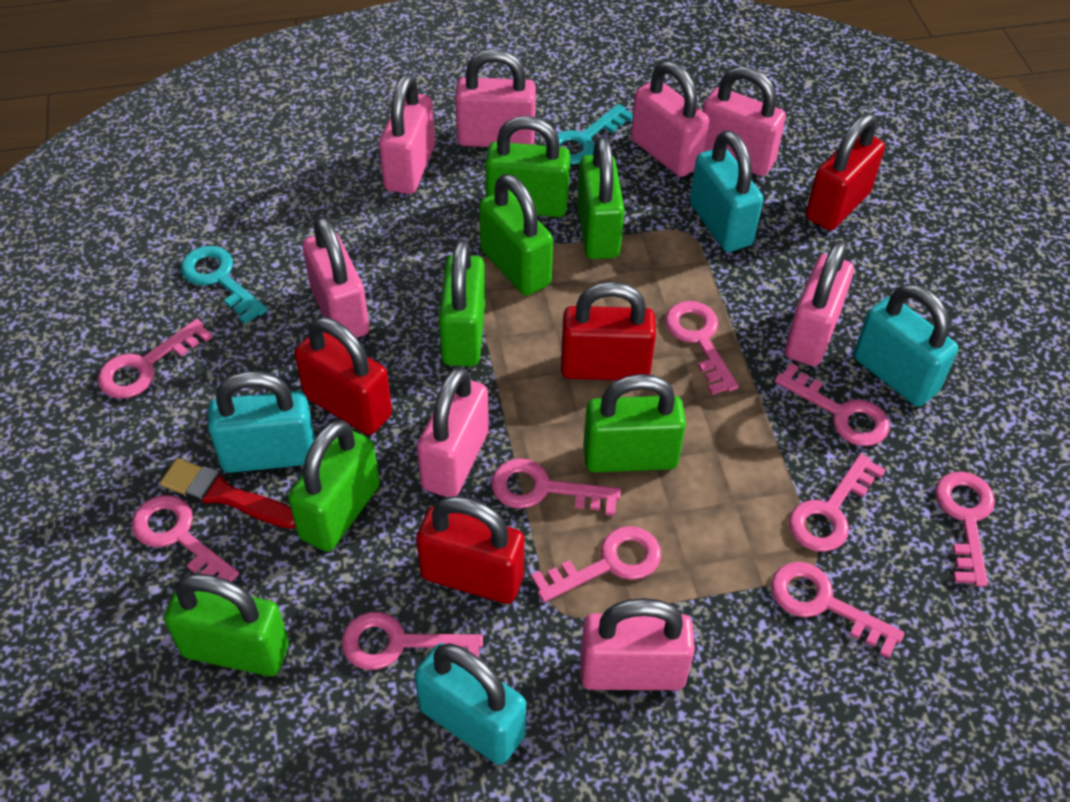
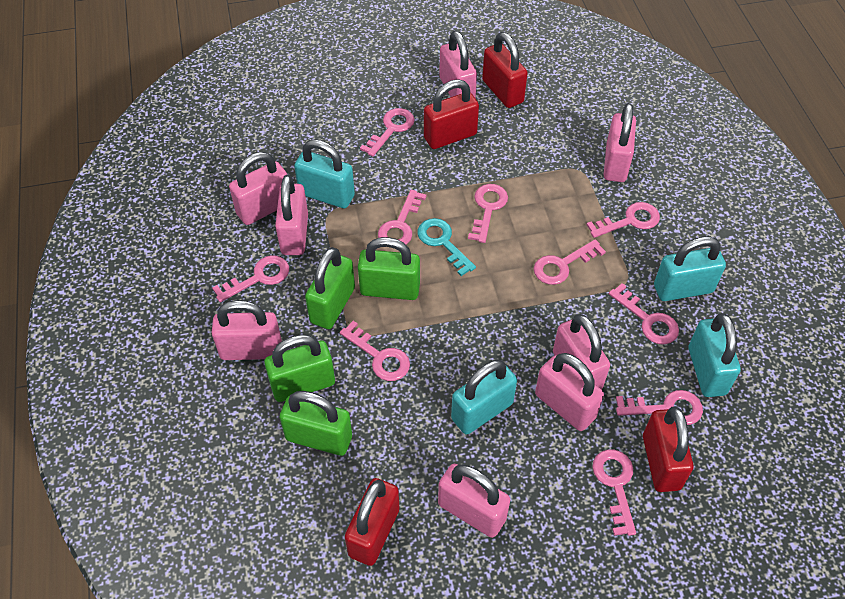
green padlock: 7 -> 4
red brush: 1 -> 0
turquoise key: 2 -> 1

